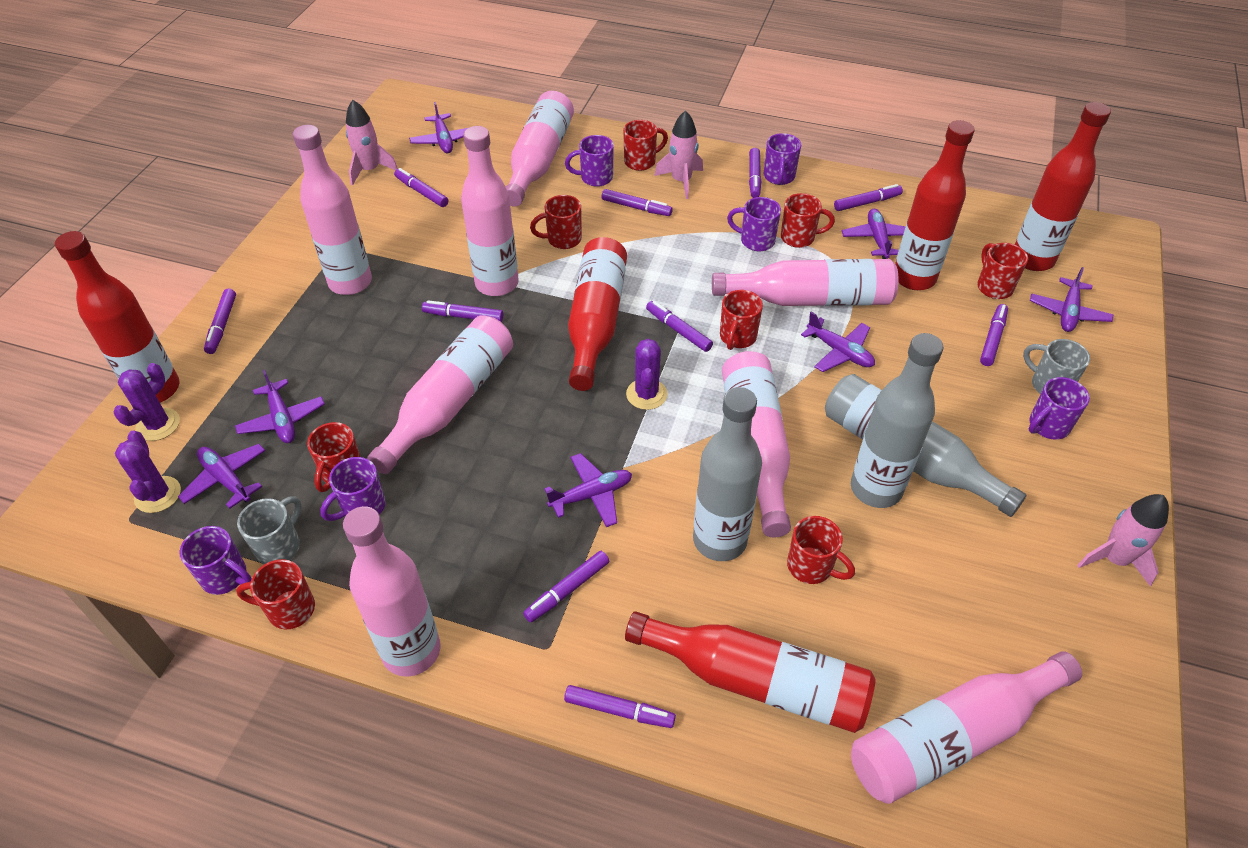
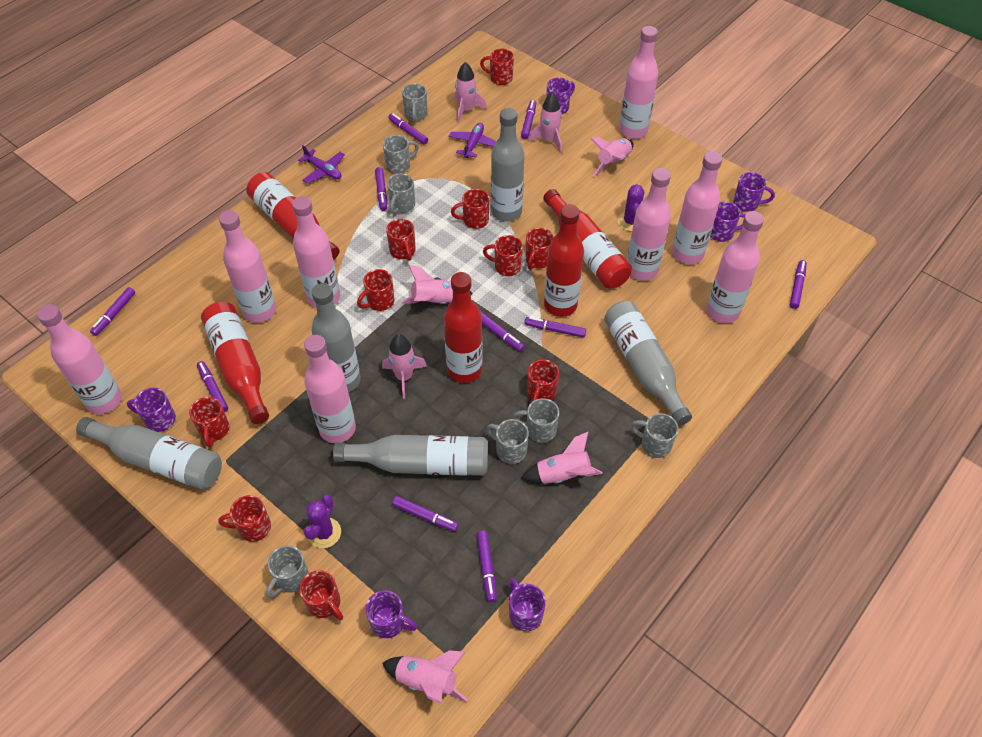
grey bottle: 3 -> 5
grey mug: 2 -> 7
pink rocket: 3 -> 7
purple cactus: 3 -> 2
purple plane: 7 -> 2
red mug: 8 -> 10

